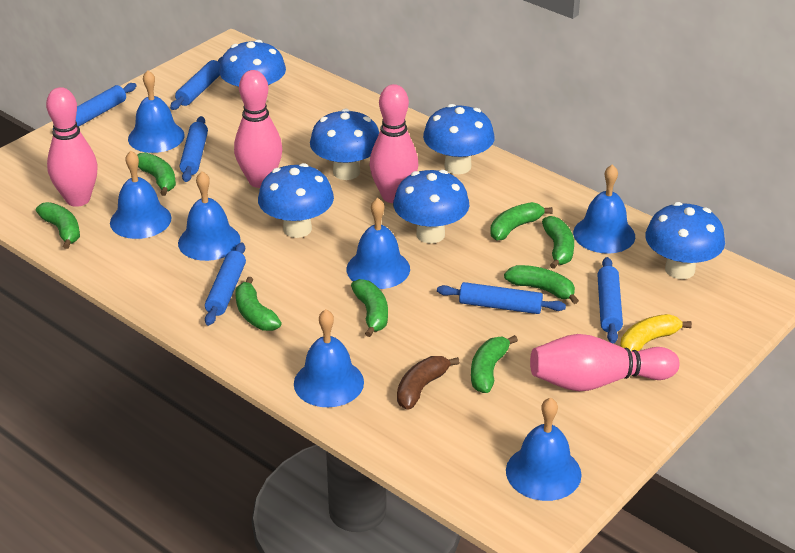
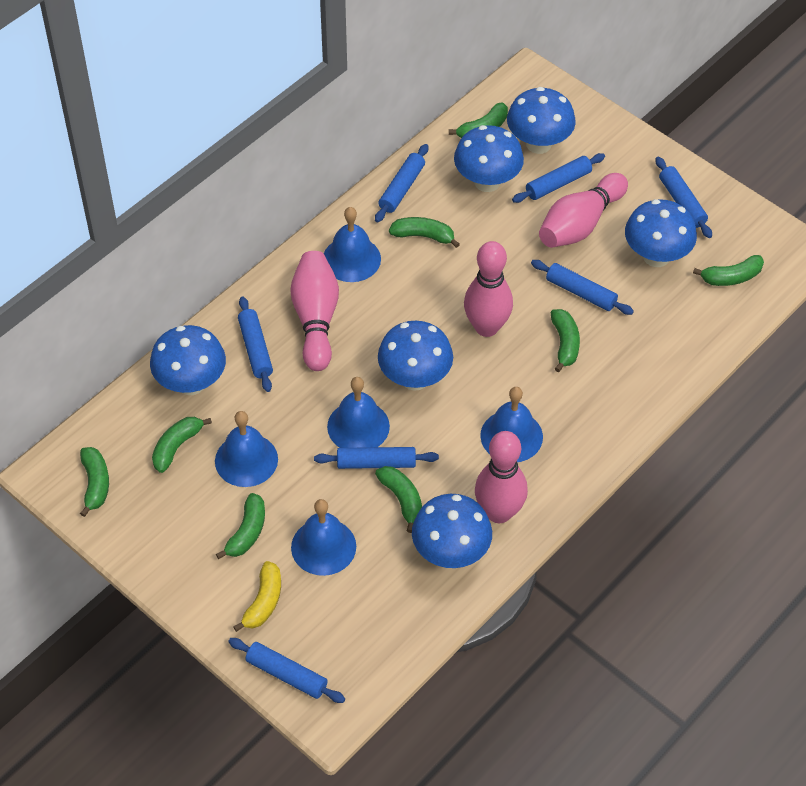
blue bell: 7 -> 5
blue rolling pin: 6 -> 7
brown banana: 1 -> 0

